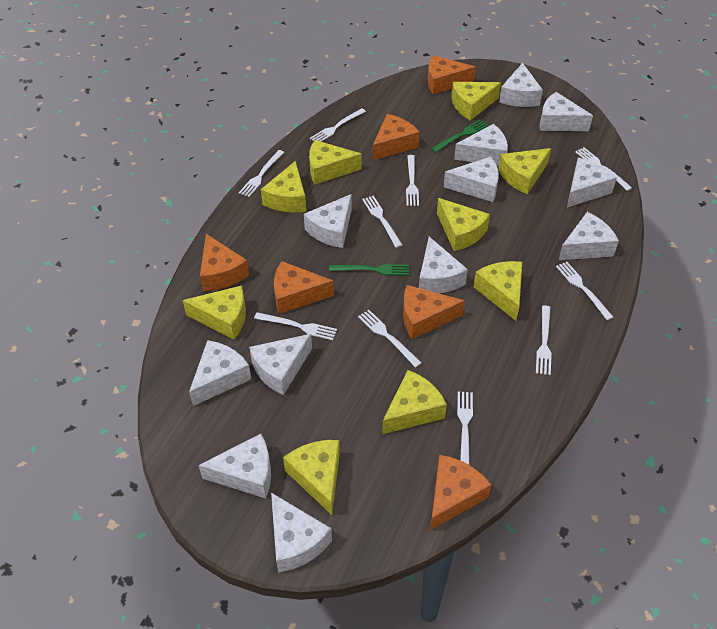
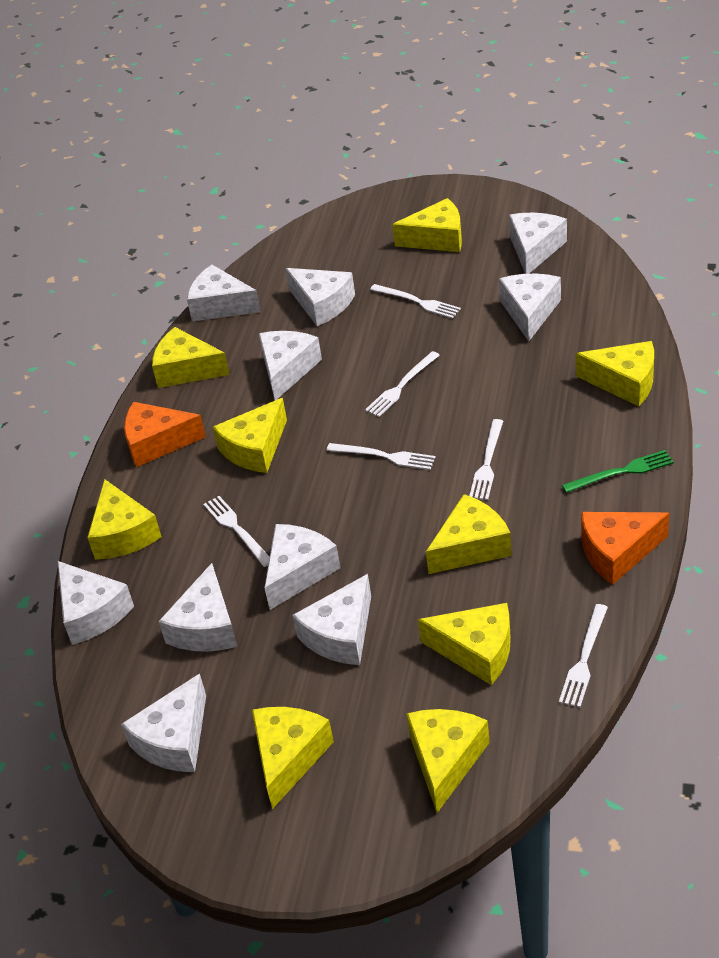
green fork: 2 -> 1
orange cheese: 6 -> 2
white cheese: 12 -> 10
white fork: 10 -> 6

